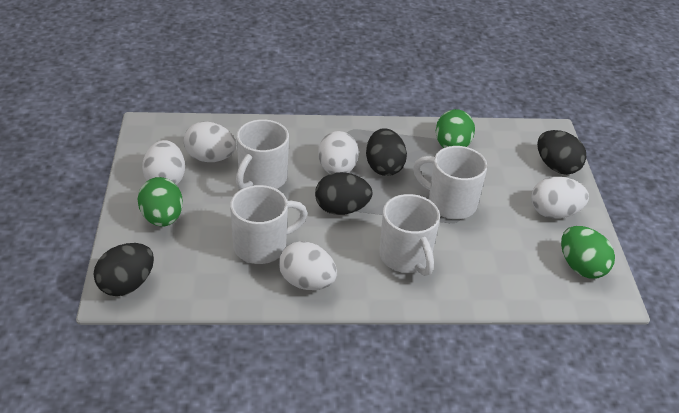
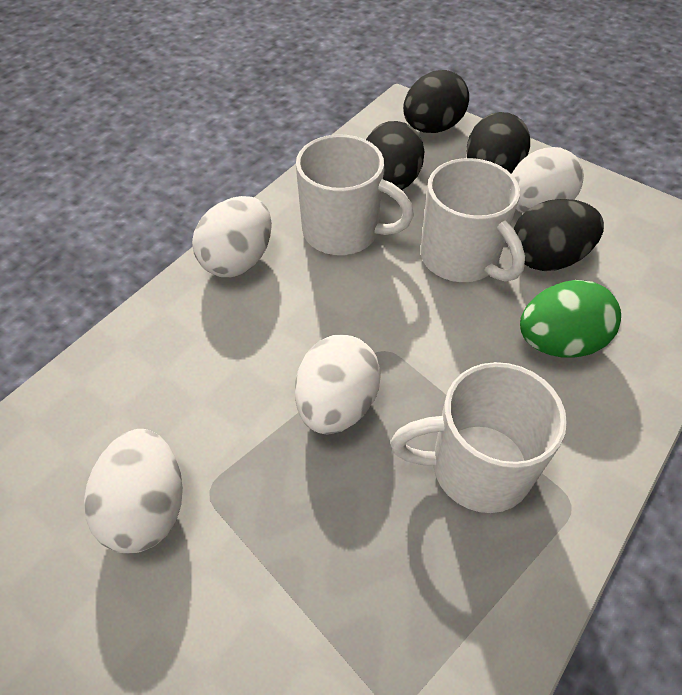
green egg: 3 -> 1
white egg: 5 -> 4
white mug: 4 -> 3

